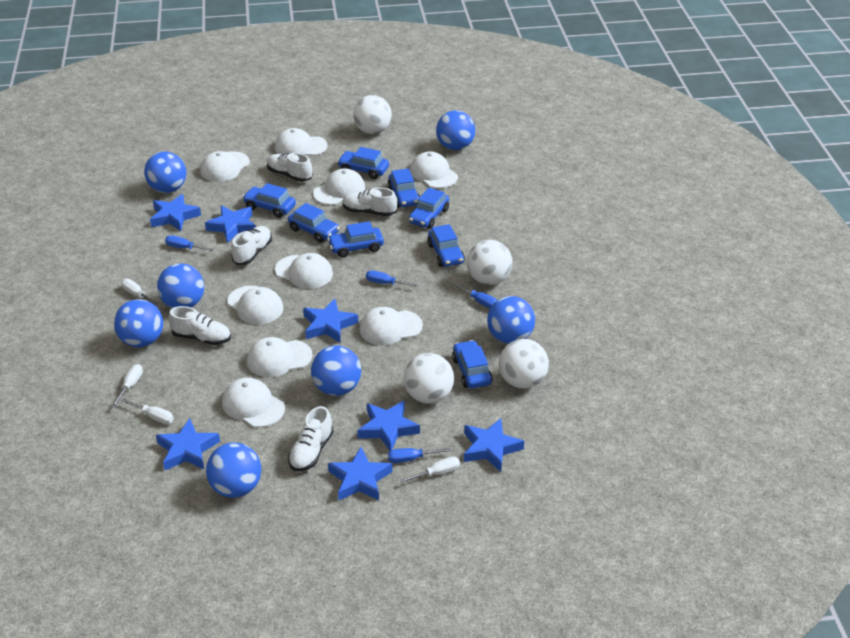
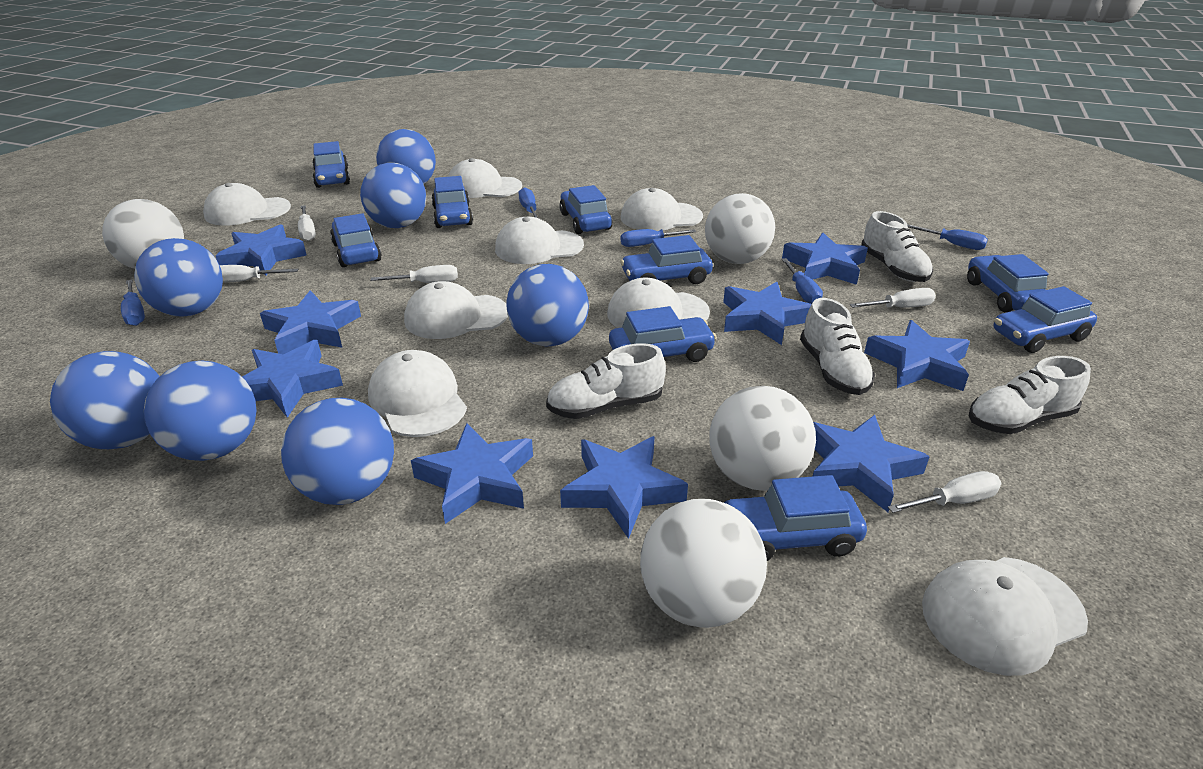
blue car: 8 -> 9
blue screwdriver: 4 -> 5
blue star: 7 -> 9
white cap: 9 -> 8
white screwdriver: 4 -> 5
white shoe: 5 -> 4

